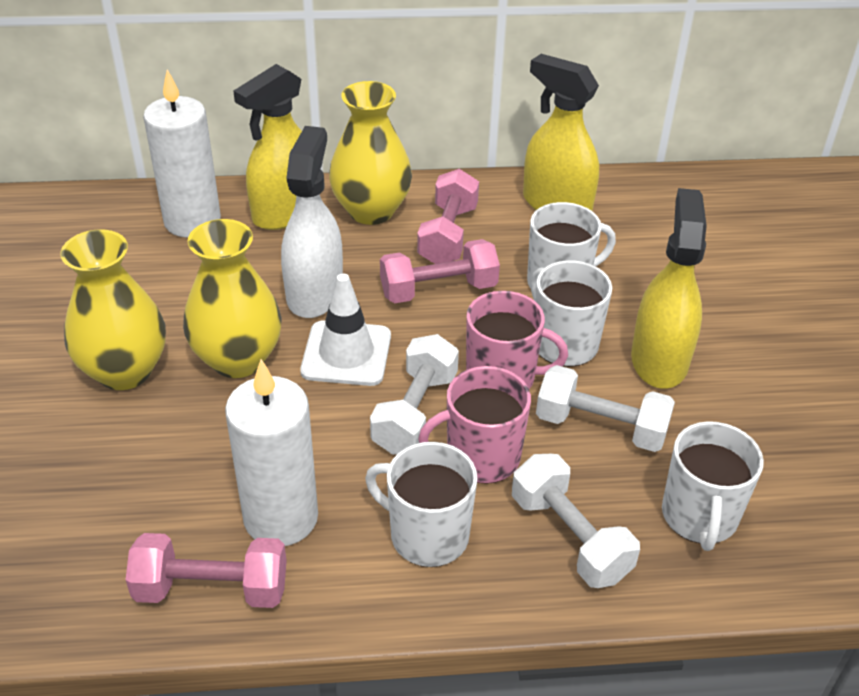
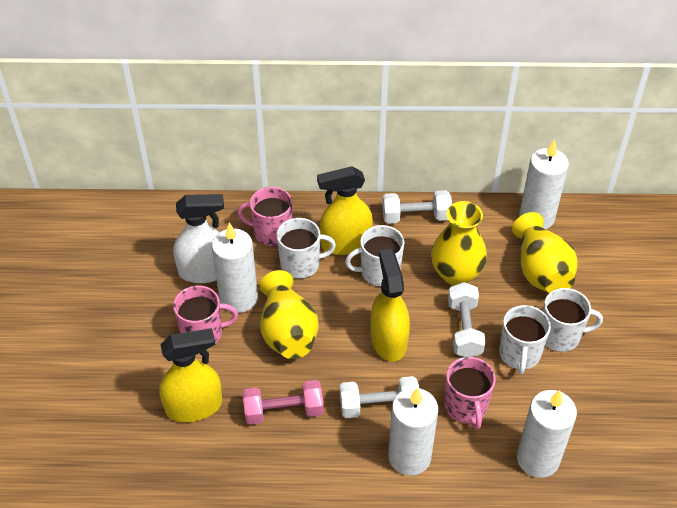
pink dumbbell: 3 -> 1
pink mug: 2 -> 3
white candle: 2 -> 4
white traffic cone: 1 -> 0

